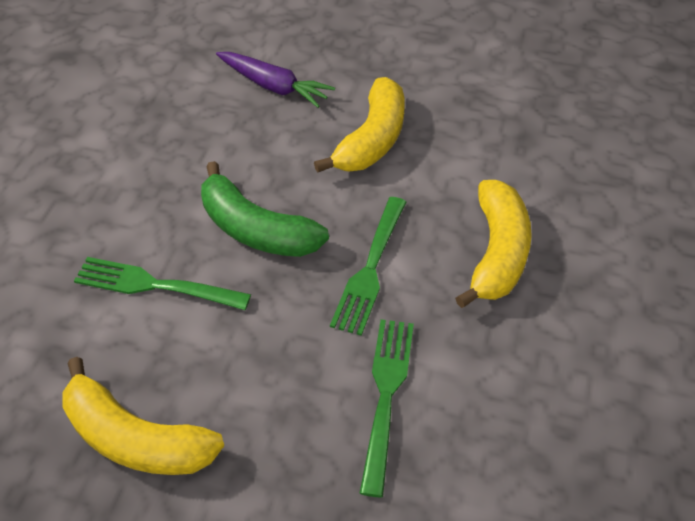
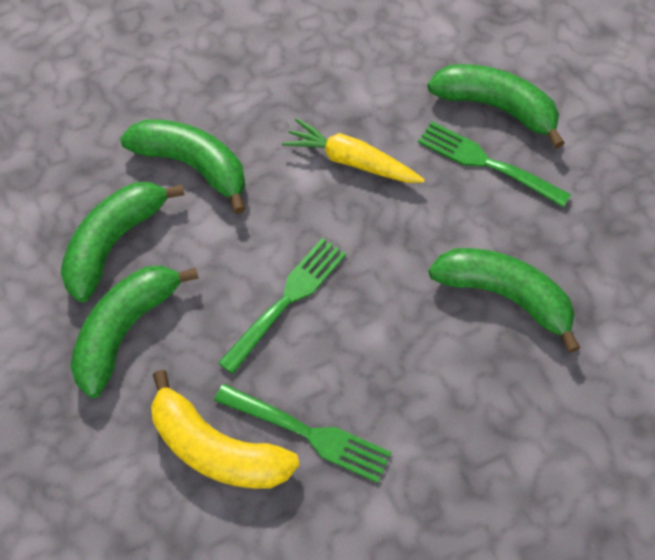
green banana: 1 -> 5
purple carrot: 1 -> 0
yellow banana: 3 -> 1
yellow carrot: 0 -> 1

